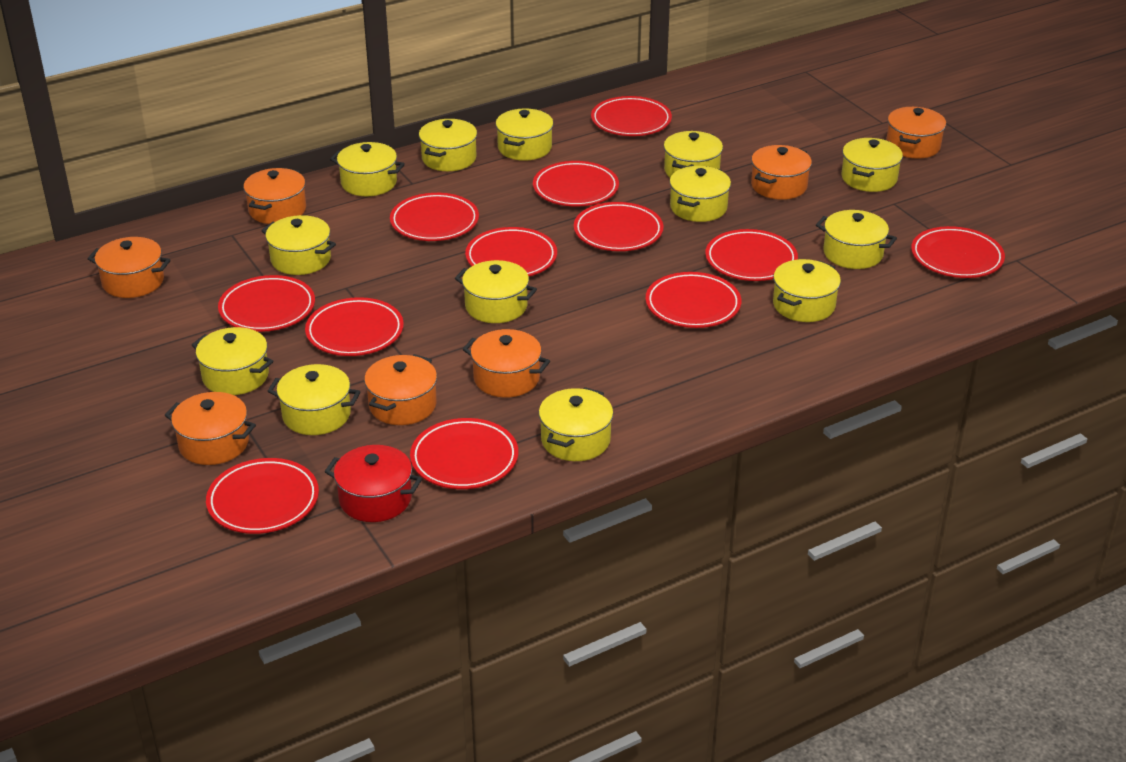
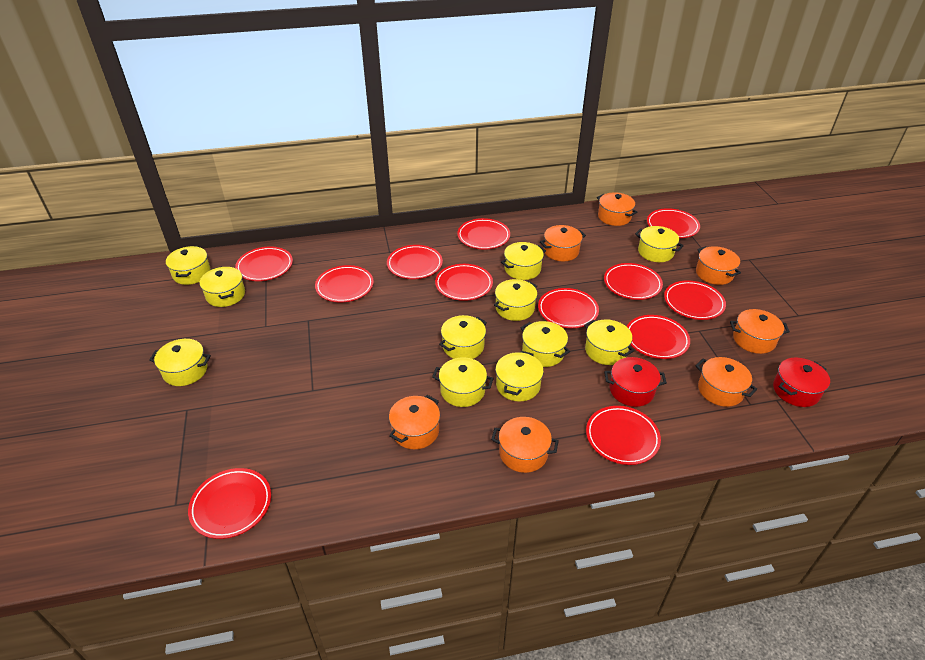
red pot: 1 -> 2
yellow pot: 13 -> 11

